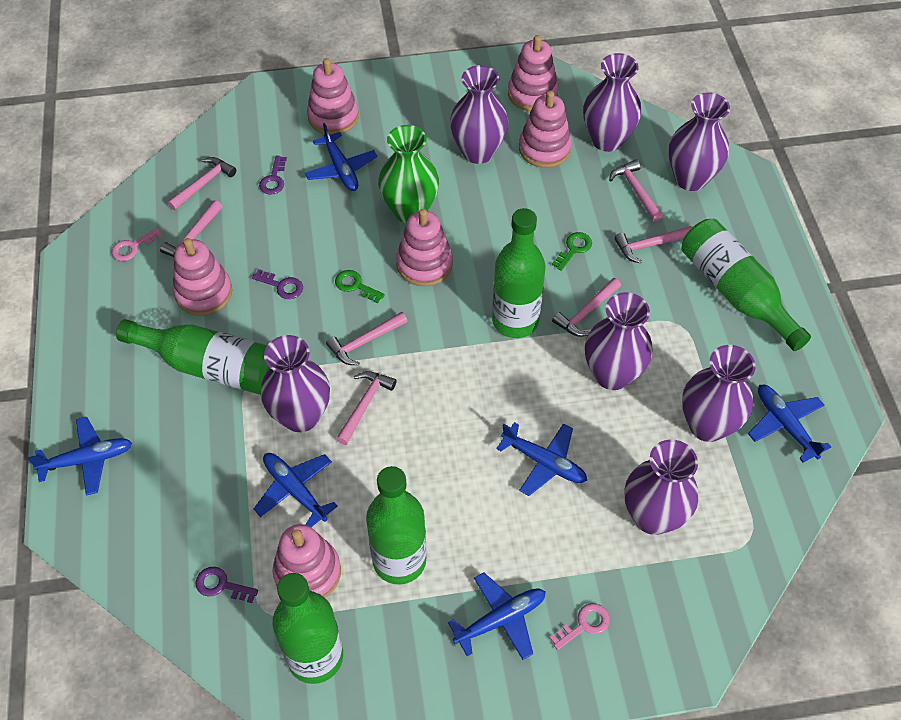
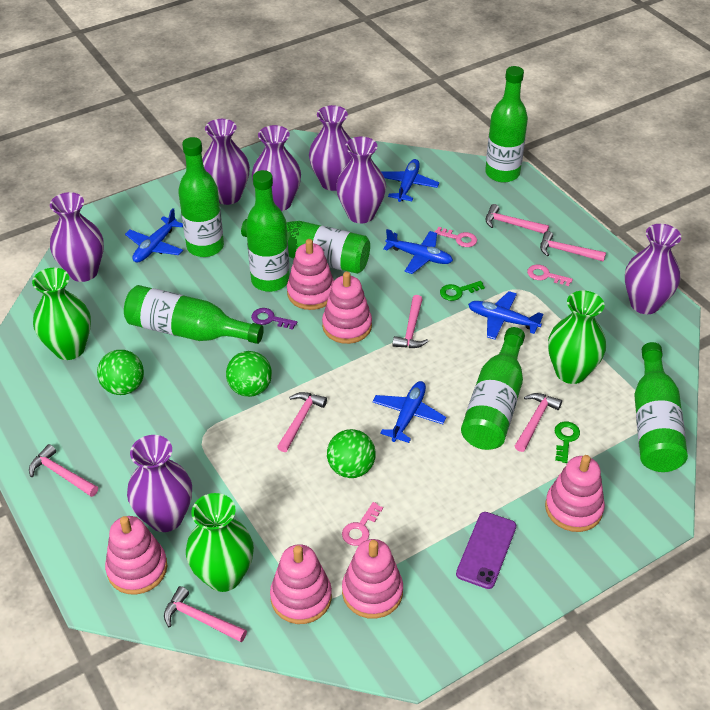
blue plane: 6 -> 5
green ball: 0 -> 3
green bottle: 5 -> 7
green vase: 1 -> 3
pink key: 2 -> 3
purple key: 3 -> 1
purple phone: 0 -> 1

